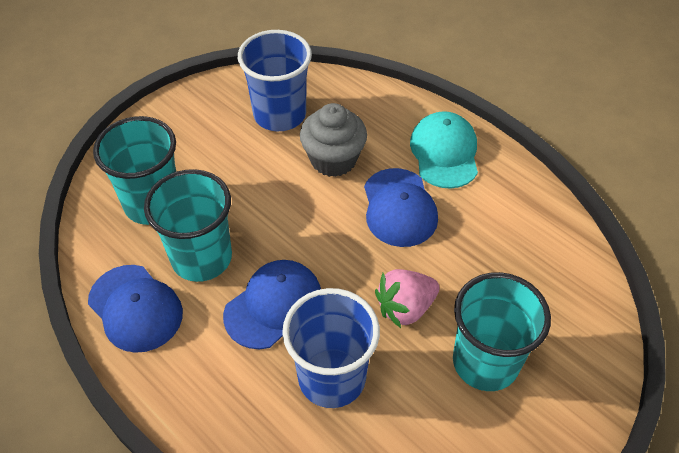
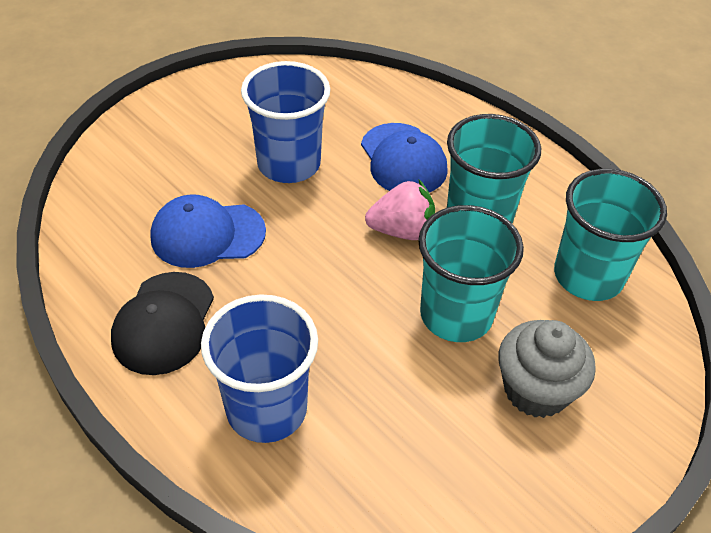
black cap: 0 -> 1
blue cap: 3 -> 2
turquoise cap: 1 -> 0

